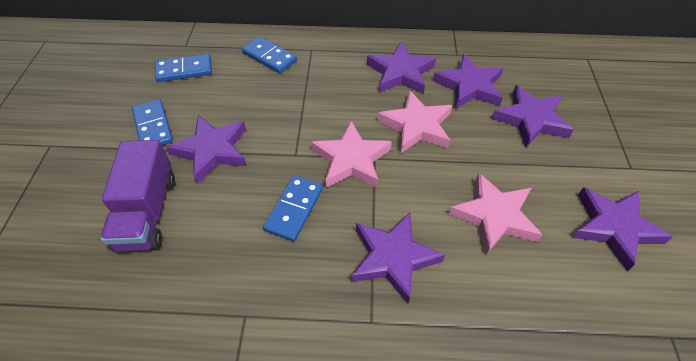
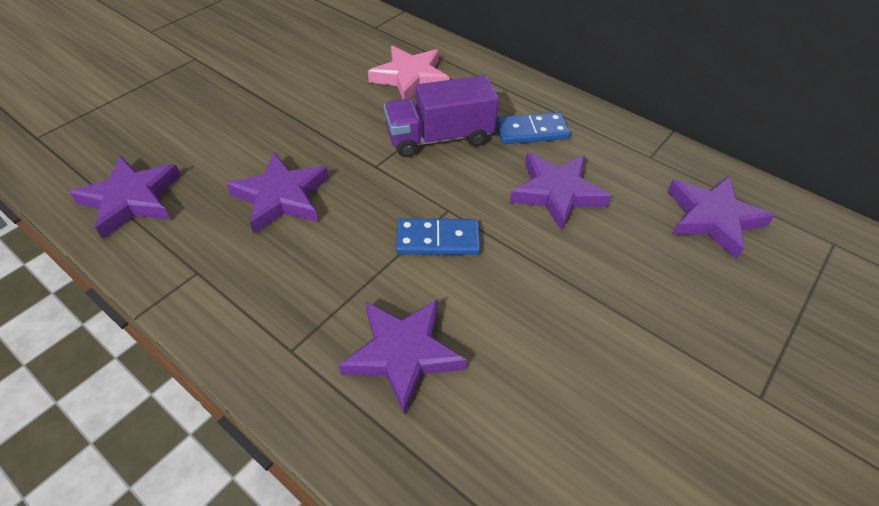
blue domino: 4 -> 2
pink star: 3 -> 1
purple star: 6 -> 5

